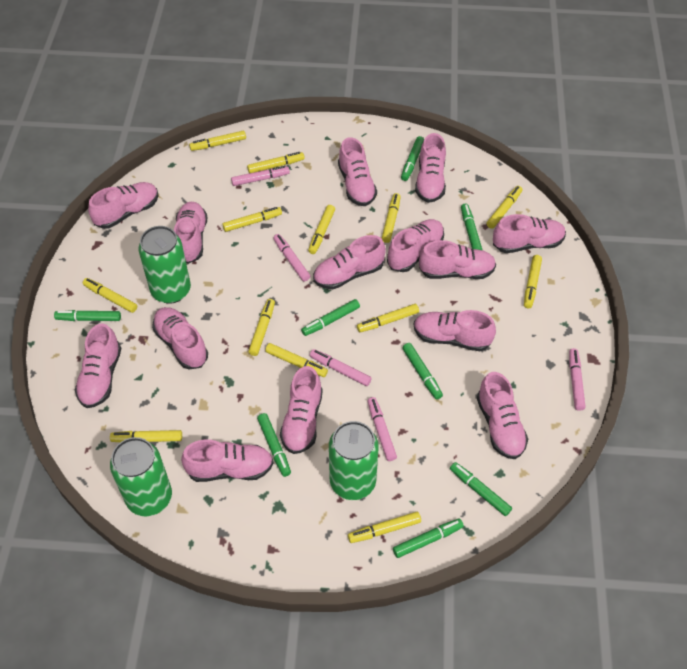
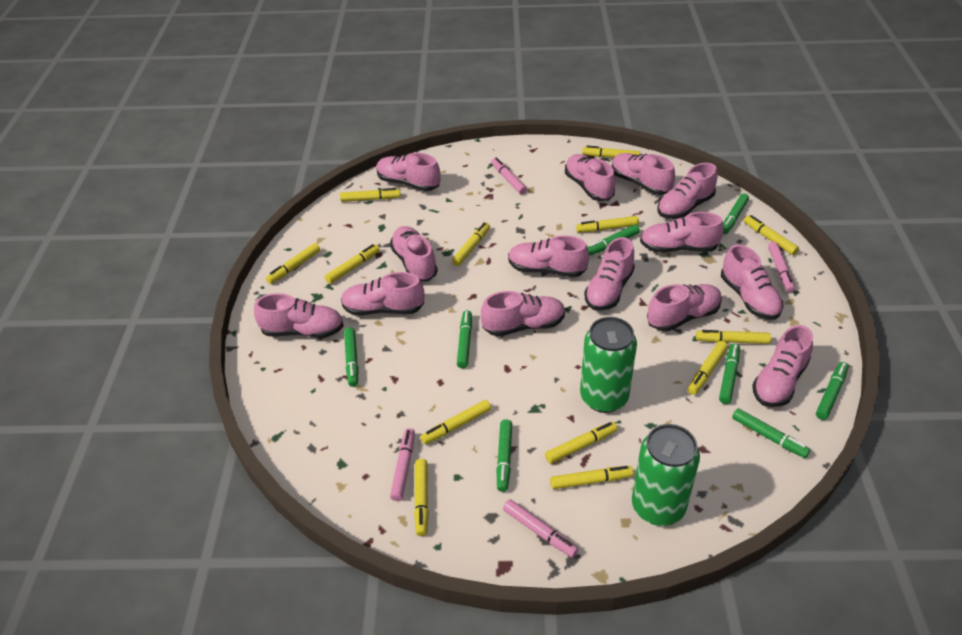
green can: 3 -> 2
pink marker: 5 -> 4

